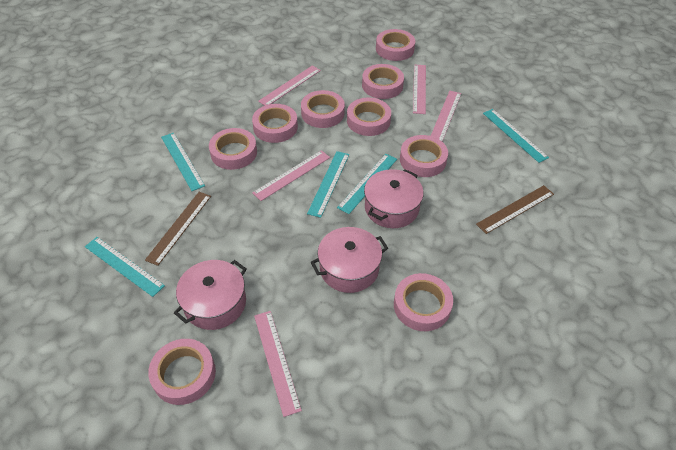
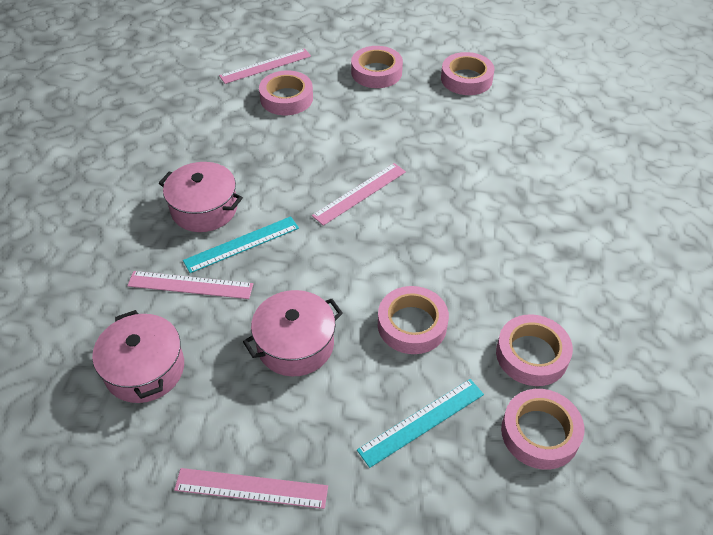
brown ruler: 2 -> 0
pink ruler: 5 -> 4
pink tape: 9 -> 6
turquoise ruler: 5 -> 2

